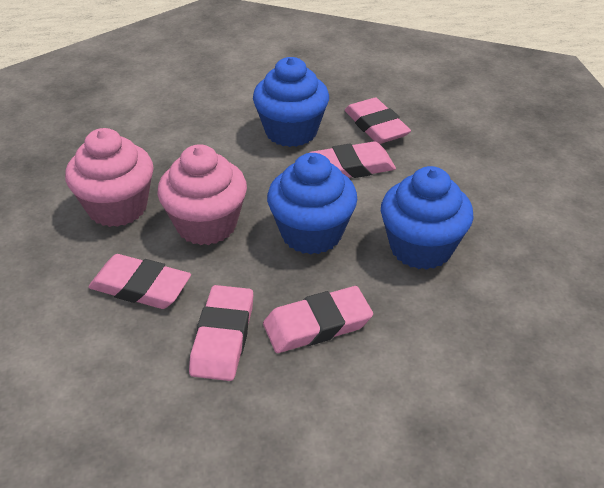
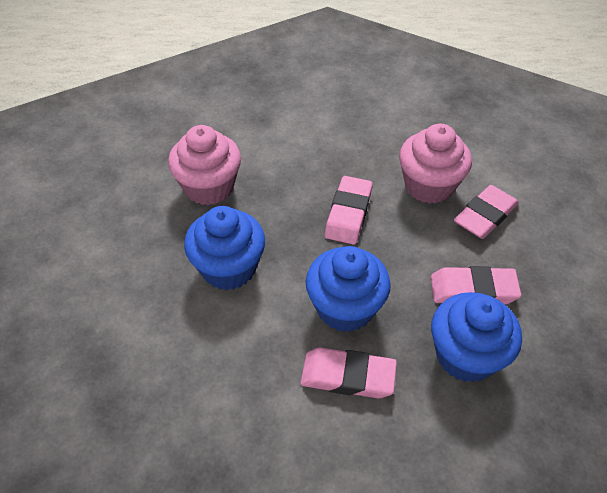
pink eraser: 5 -> 4

